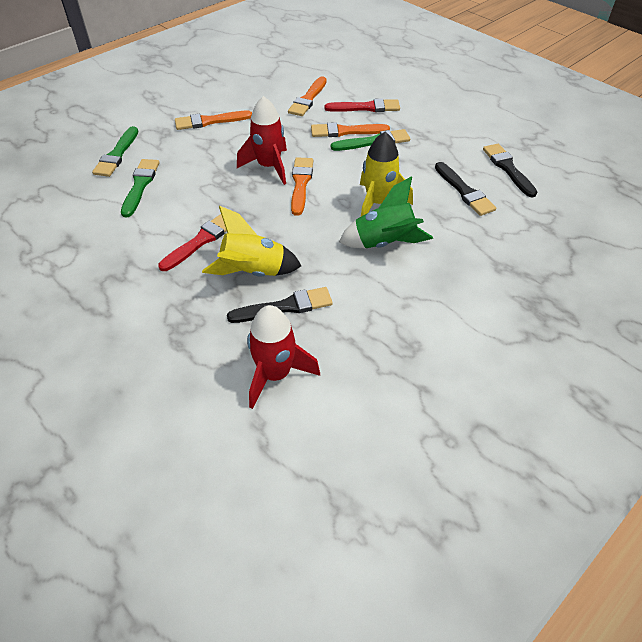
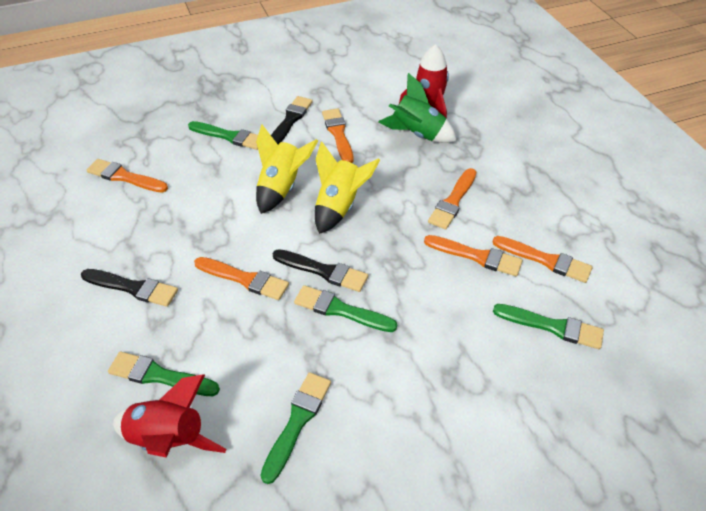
green brush: 3 -> 5
orange brush: 4 -> 6
red brush: 2 -> 0

